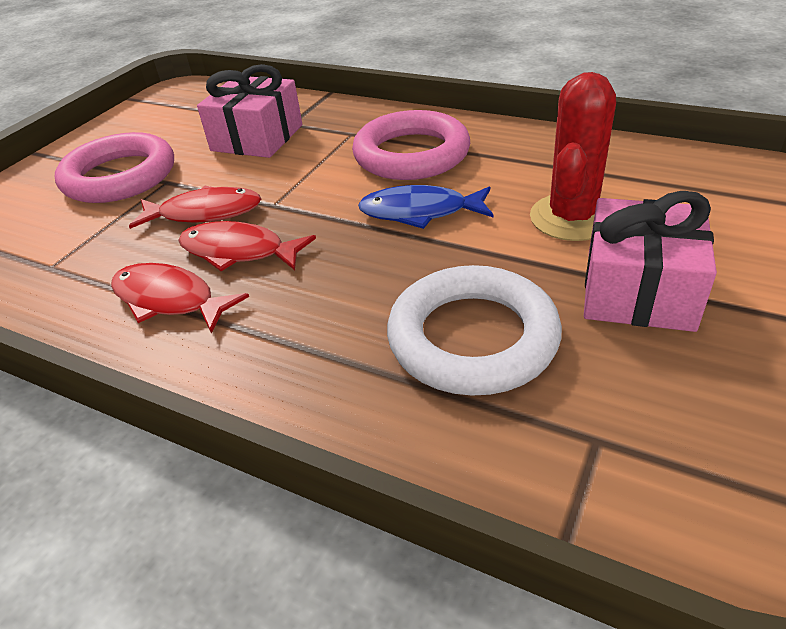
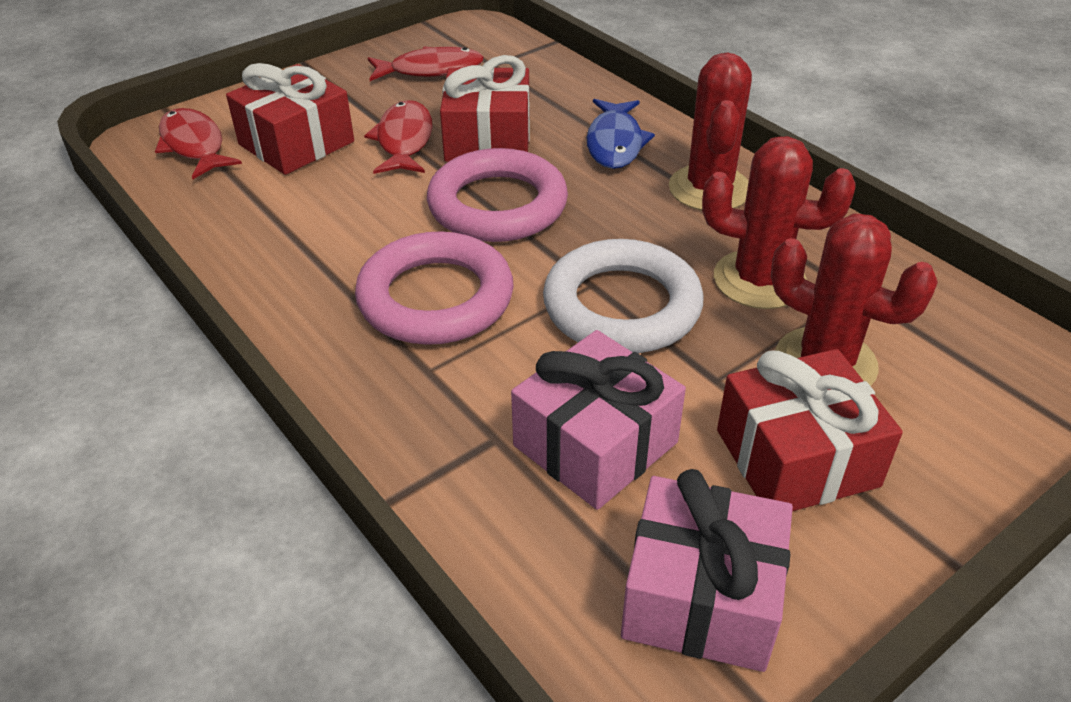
red cactus: 1 -> 3
red gift: 0 -> 3

